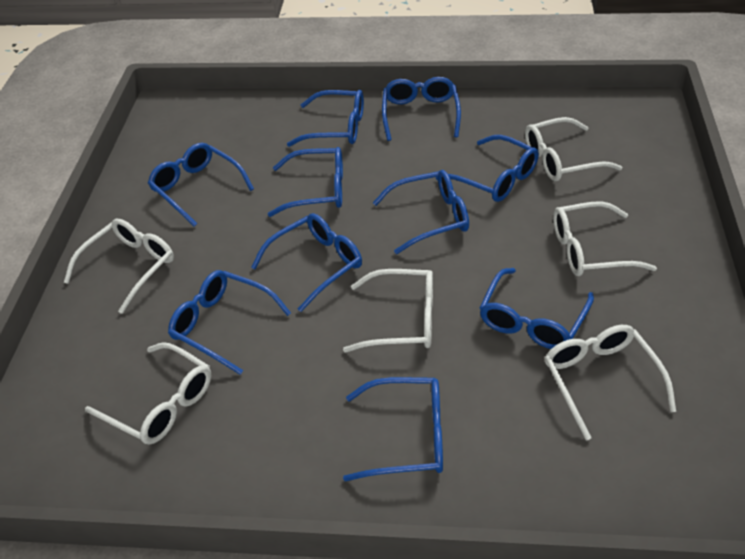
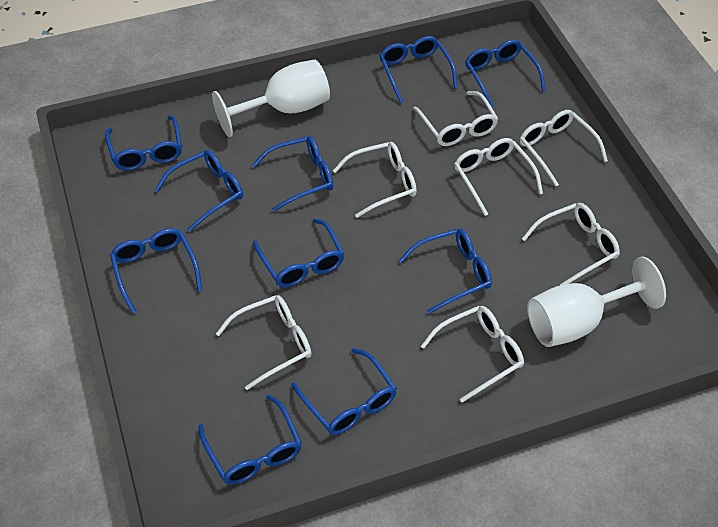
white glasses: 6 -> 7
white goblet: 0 -> 2

